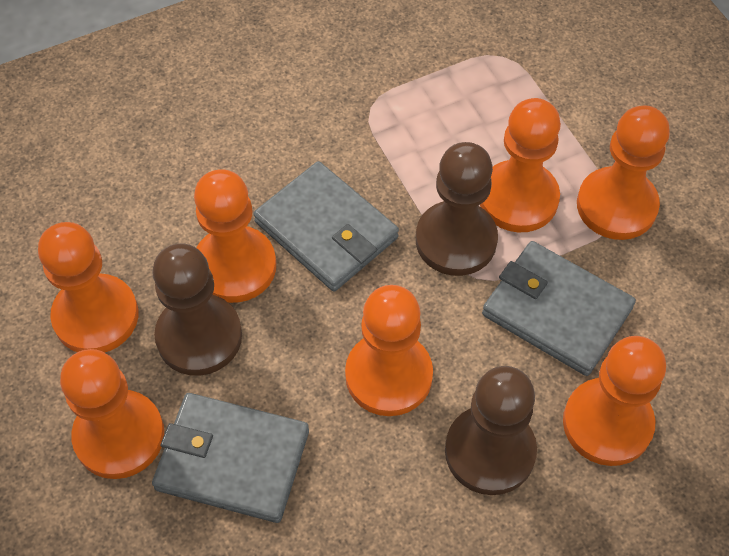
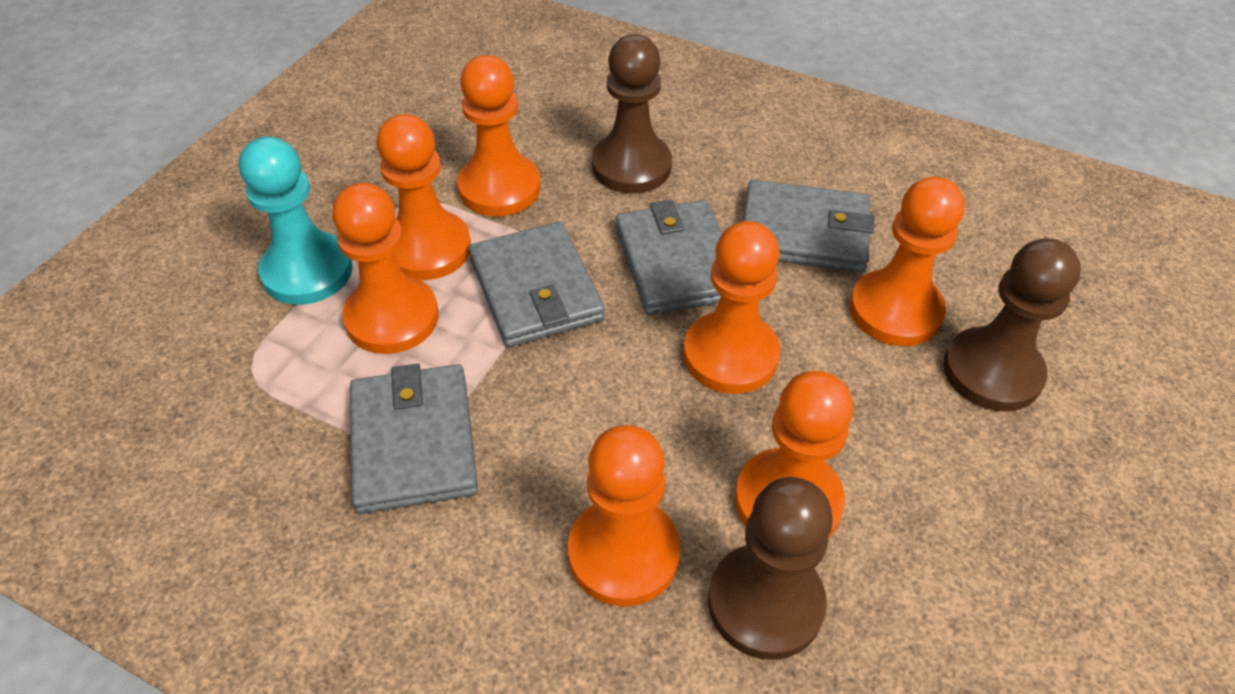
grey wallet: 3 -> 4
turquoise pawn: 0 -> 1

